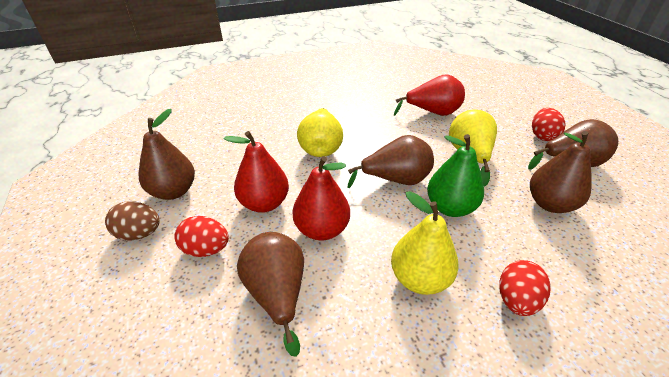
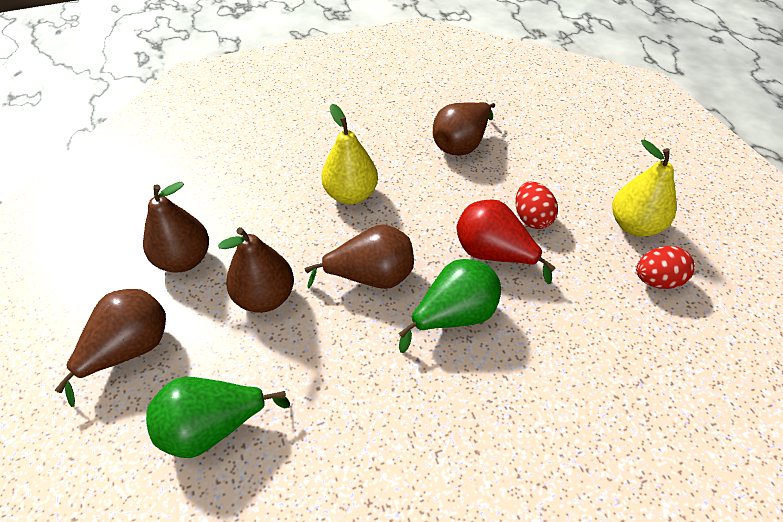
brown egg: 1 -> 0
green pear: 1 -> 2
red egg: 3 -> 2
red pear: 3 -> 1
yellow pear: 3 -> 2

